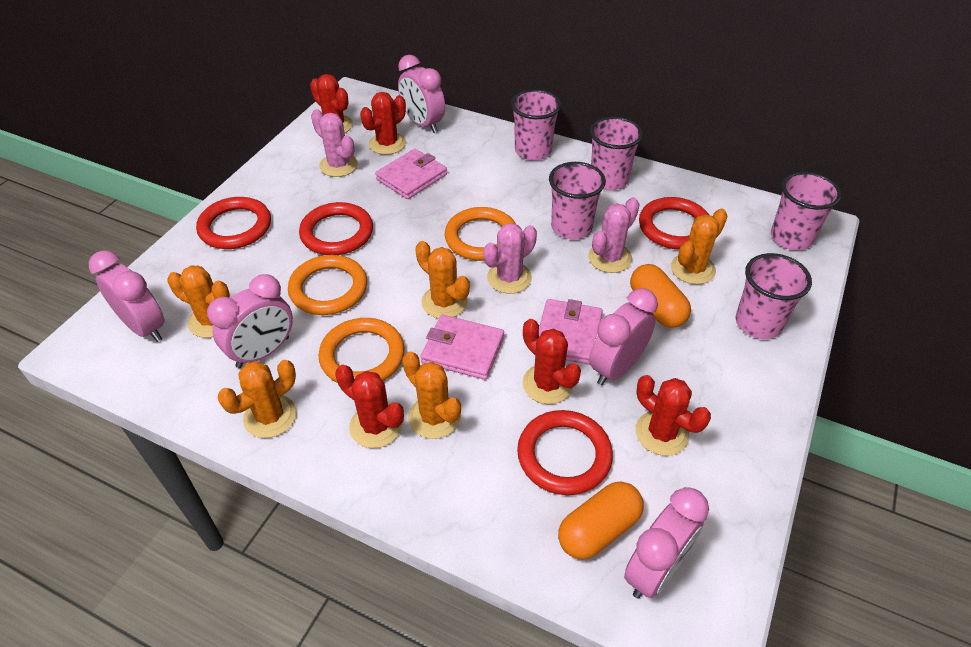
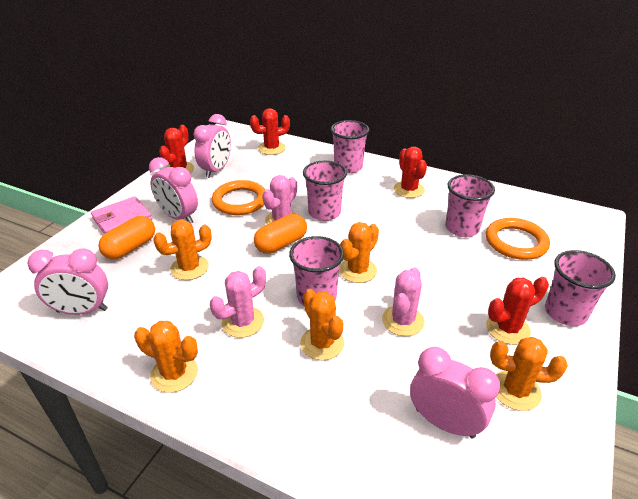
orange ring: 3 -> 2
pink clock: 5 -> 4
pink wallet: 3 -> 1
red cactus: 5 -> 4
red ring: 4 -> 0

